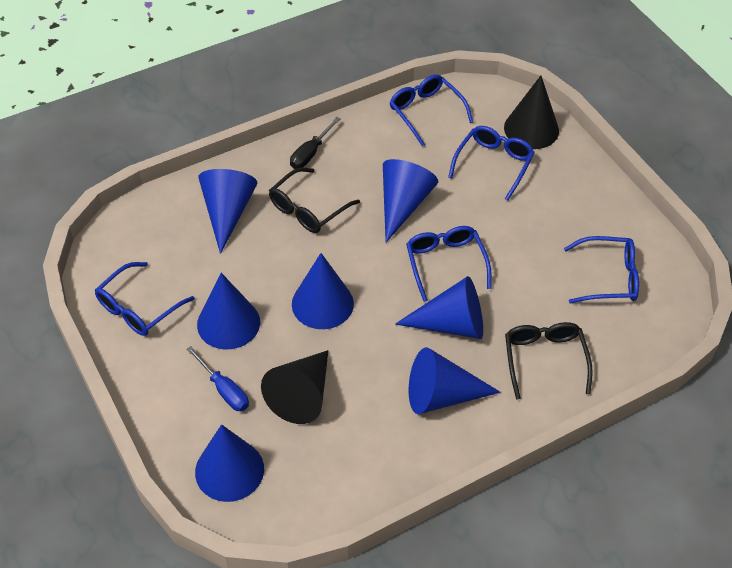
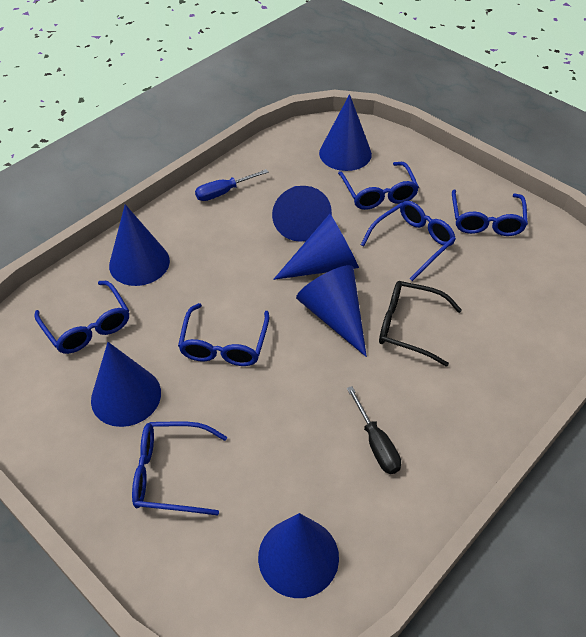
black cone: 2 -> 0
black glasses: 2 -> 1
blue glasses: 5 -> 6

